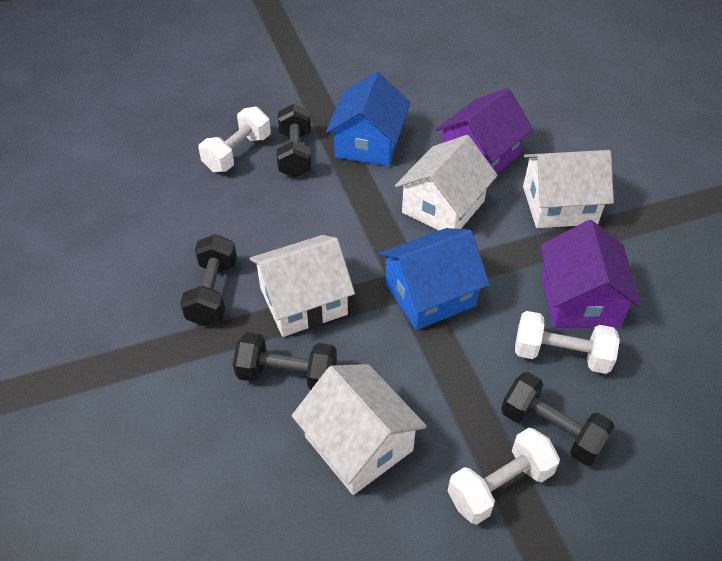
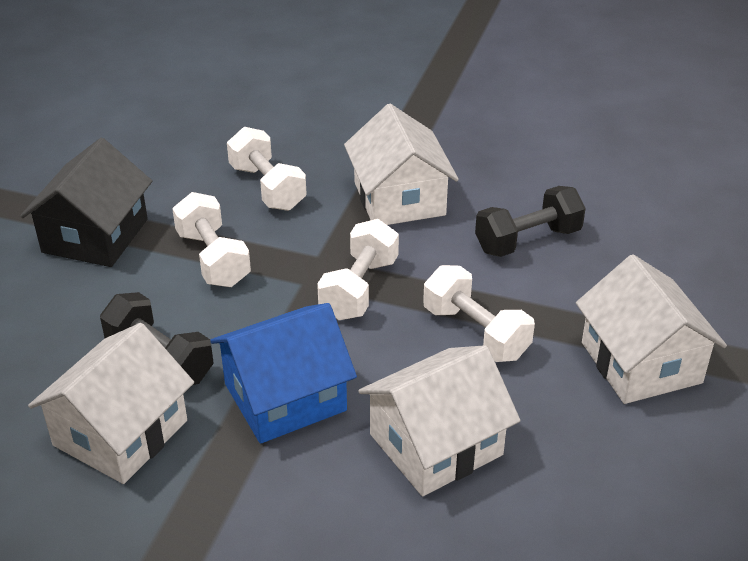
black dumbbell: 4 -> 2
black house: 0 -> 1
blue house: 2 -> 1
purple house: 2 -> 0
white dumbbell: 3 -> 4

